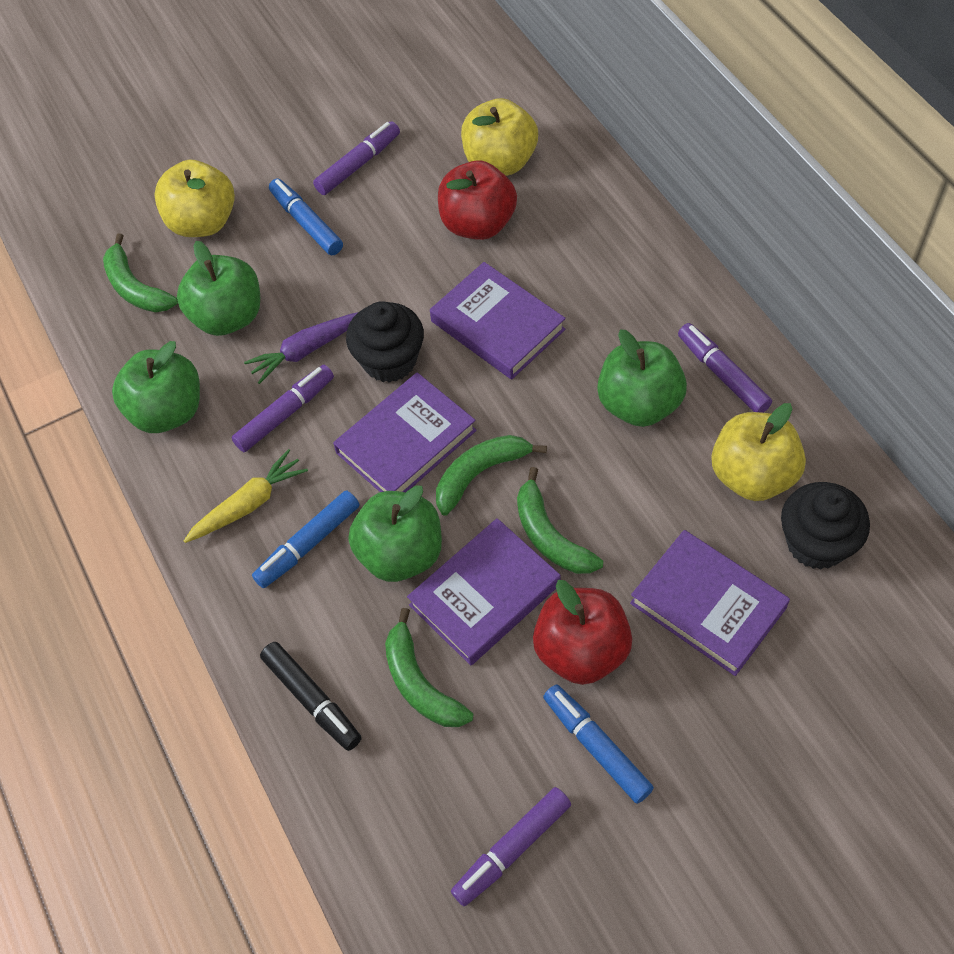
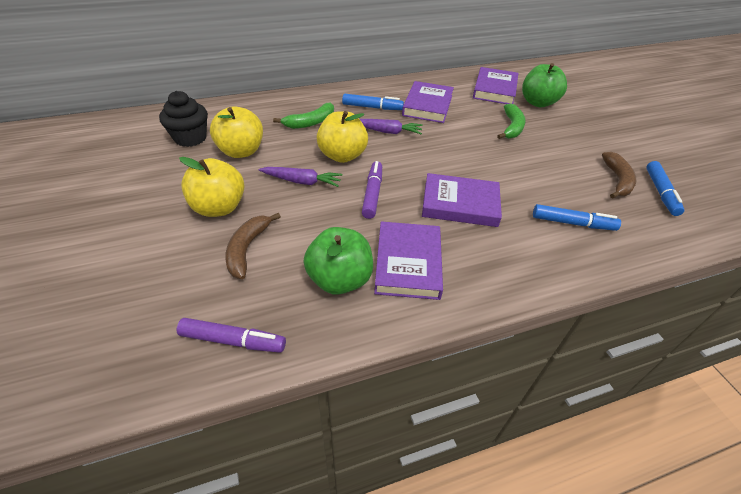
black cupcake: 2 -> 1
black marker: 1 -> 0
brown banana: 0 -> 2
green apple: 4 -> 2
green banana: 4 -> 2
purple carrot: 1 -> 2
purple marker: 4 -> 2
red apple: 2 -> 0
yellow carrot: 1 -> 0

